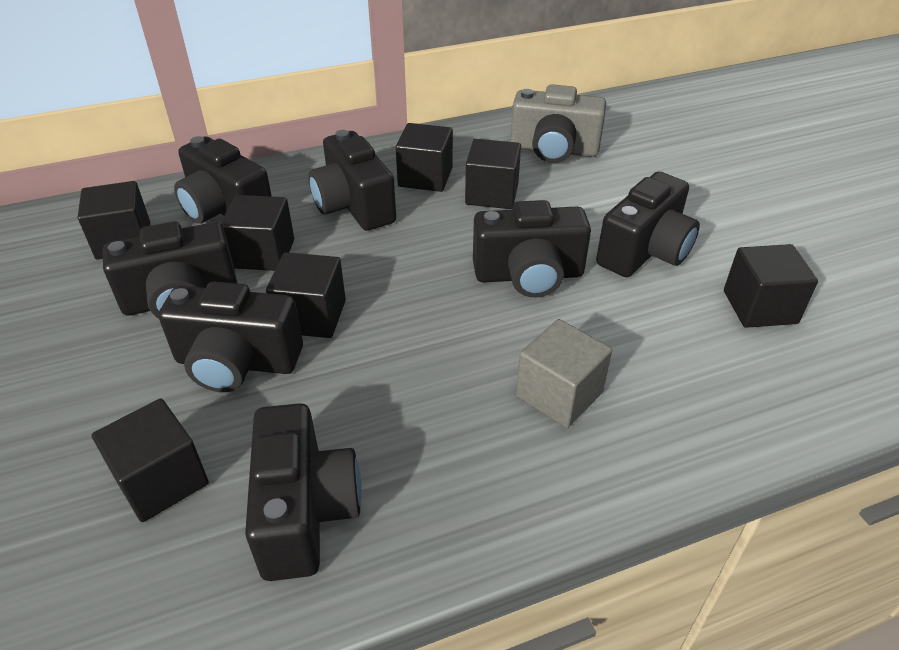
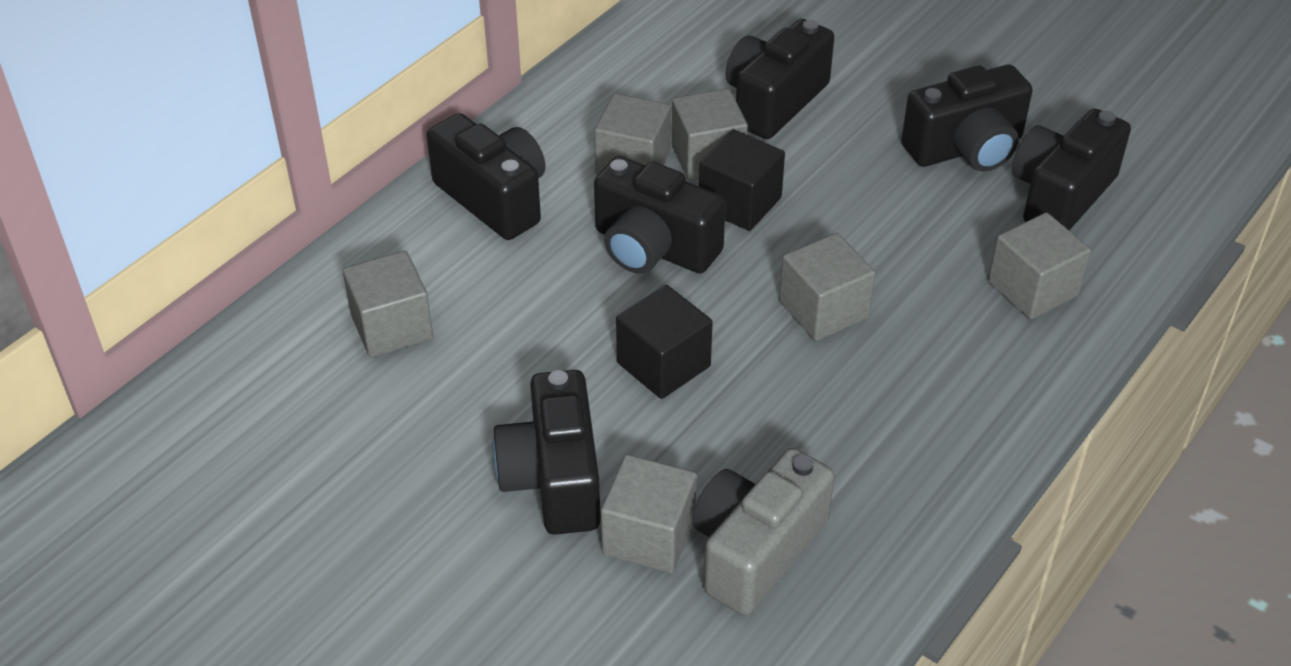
black camera: 7 -> 6
black cube: 7 -> 2
grey cube: 1 -> 6

